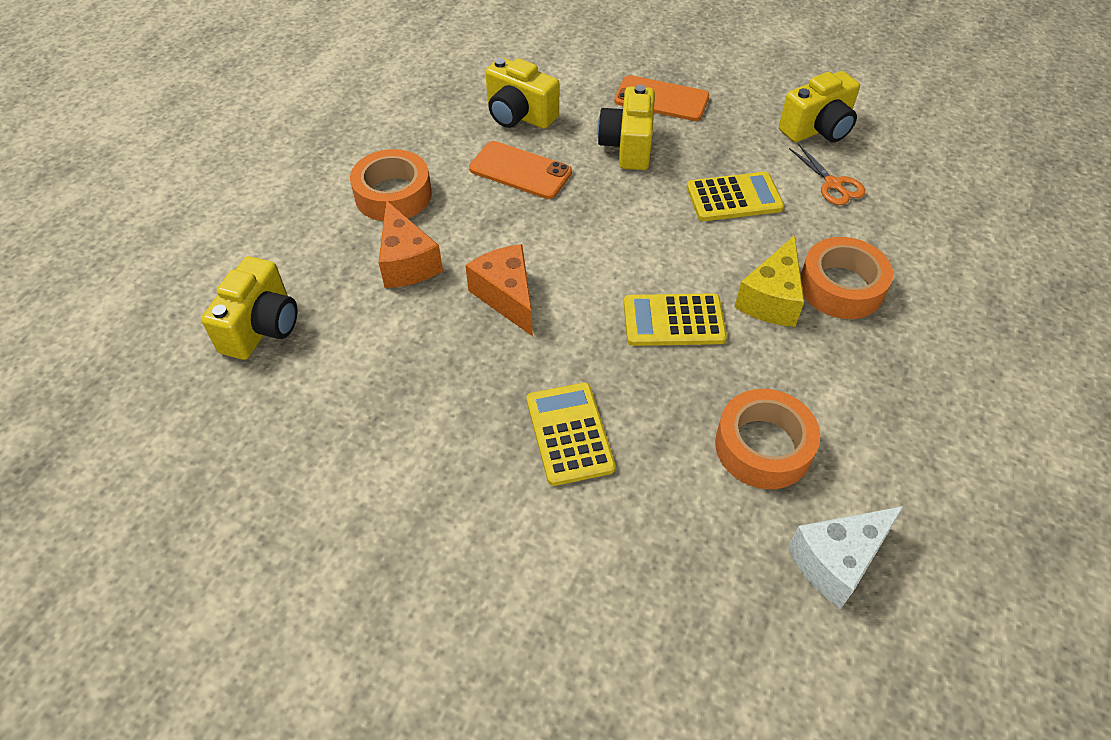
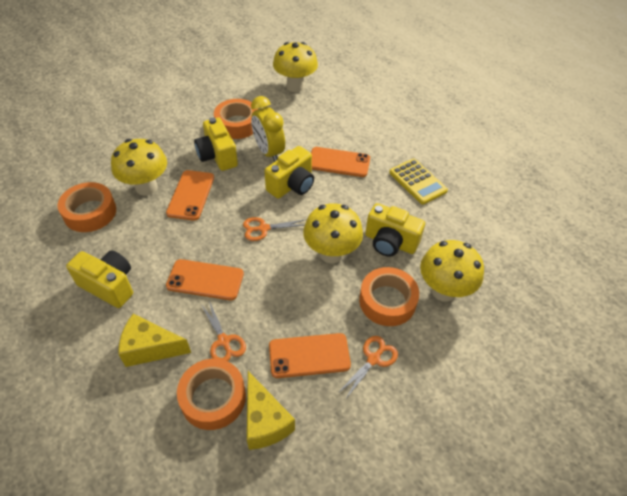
orange cheese: 2 -> 0
orange phone: 2 -> 4
orange scissors: 1 -> 3
orange tape: 3 -> 4
white cheese: 1 -> 0
yellow calculator: 3 -> 1
yellow cheese: 1 -> 2
yellow clock: 0 -> 1
yellow mushroom: 0 -> 4

